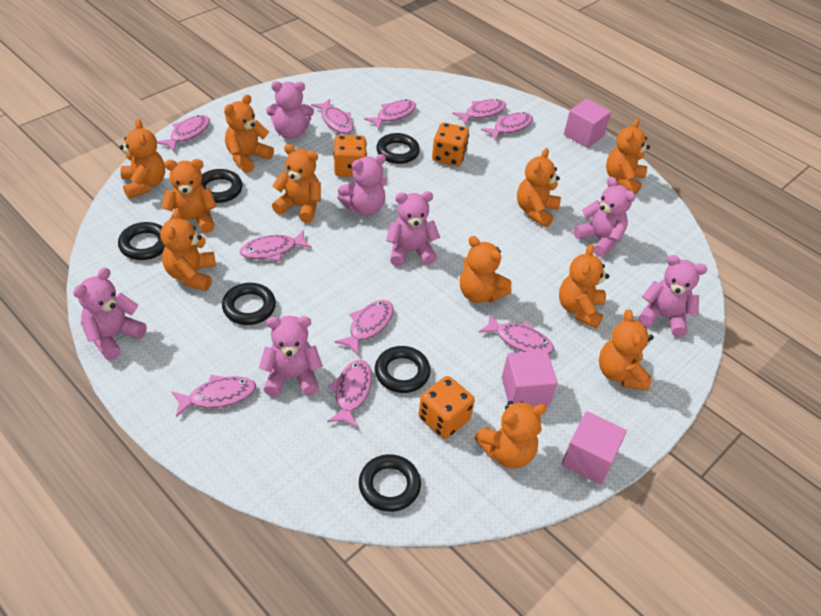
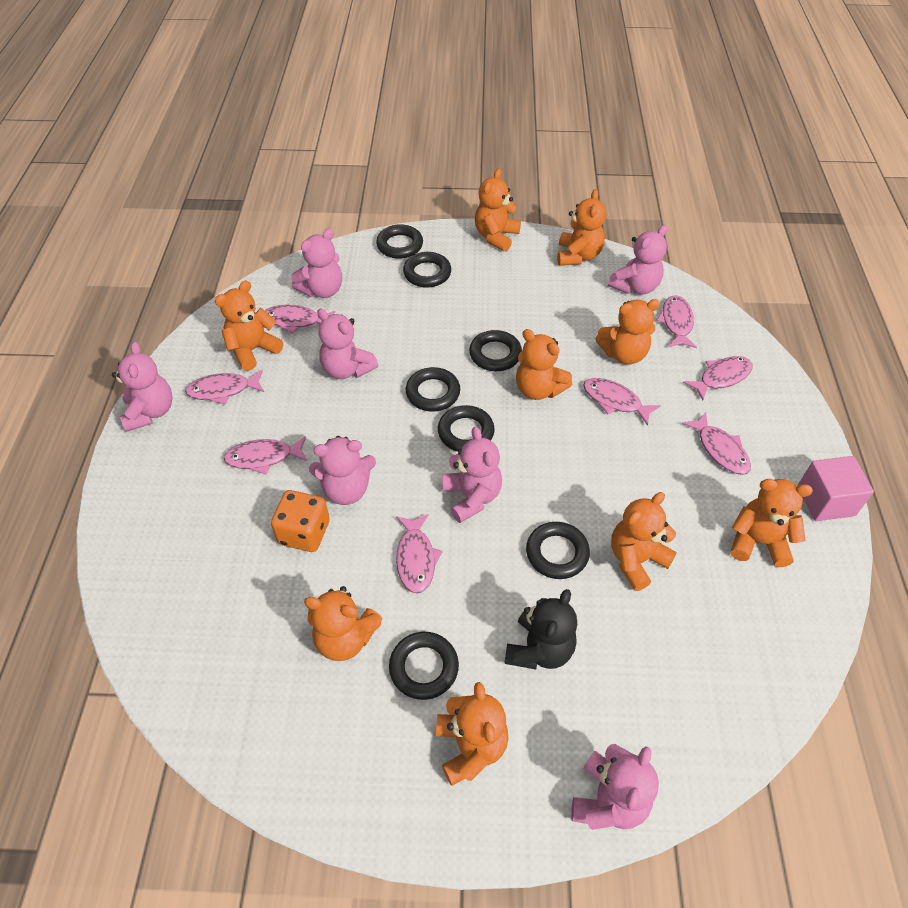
black ring: 6 -> 7
black teddy bear: 0 -> 1
orange dice: 3 -> 1
orange teddy bear: 11 -> 9
pink cube: 3 -> 1
pink fish: 10 -> 8

